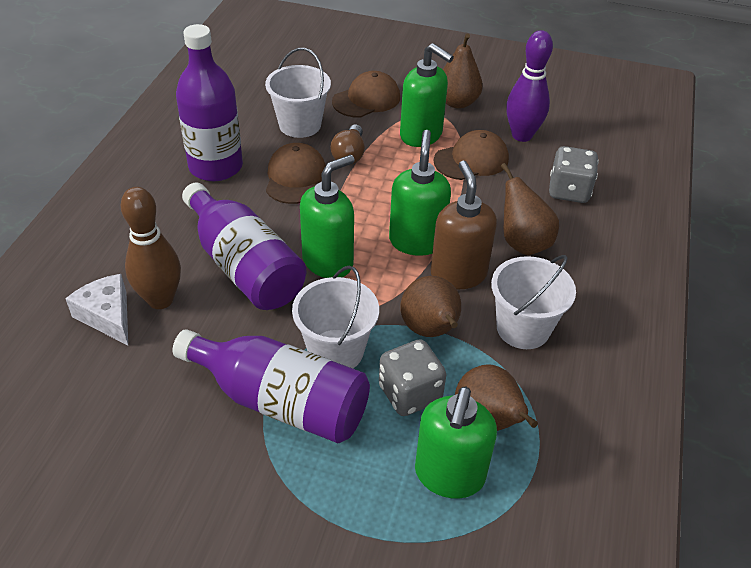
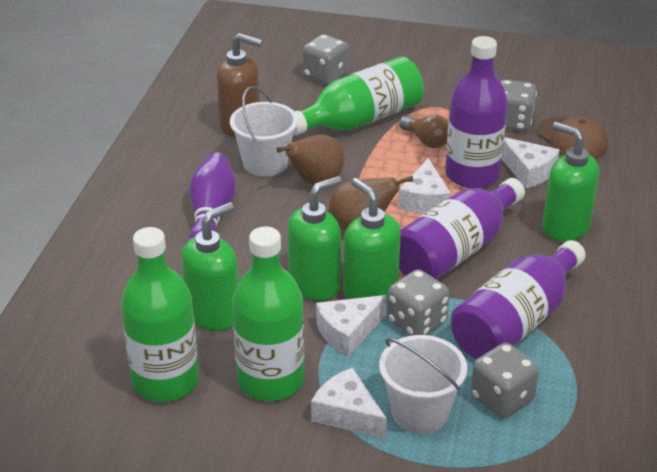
brown bowling pin: 1 -> 0
brown cap: 3 -> 1
brown pear: 4 -> 2
green bottle: 0 -> 3
grey dice: 2 -> 4
white bucket: 3 -> 2
white cheese: 1 -> 4

